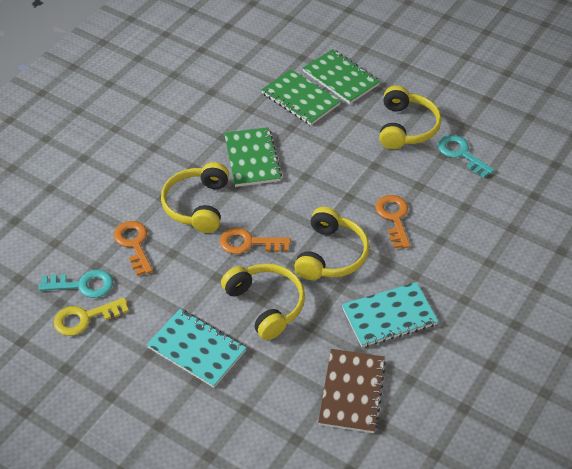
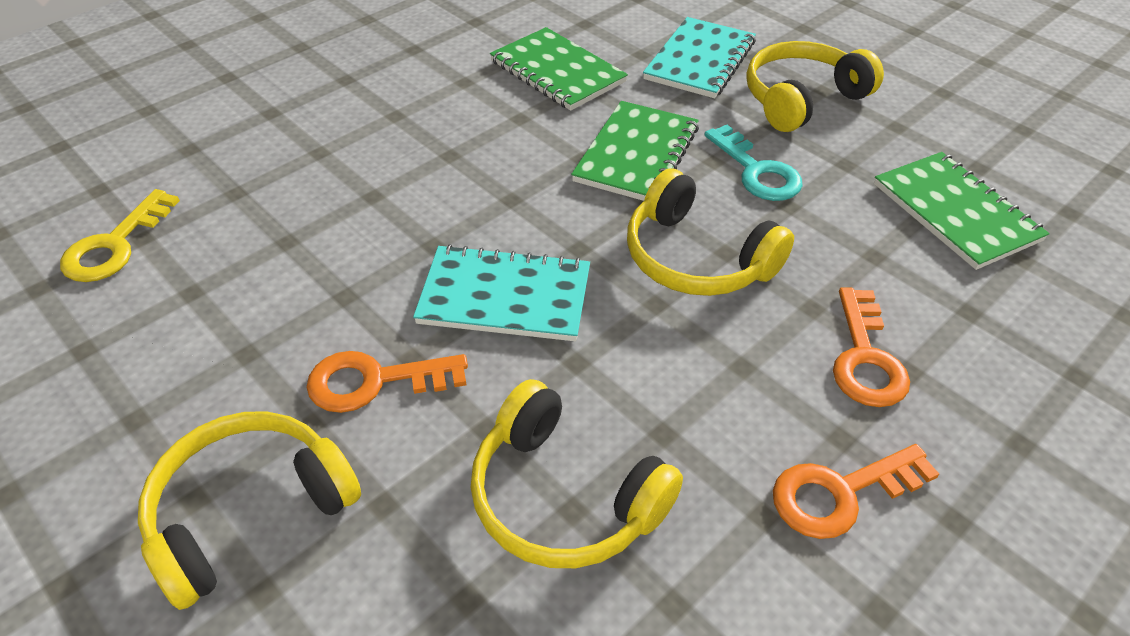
brown notebook: 1 -> 0
turquoise key: 2 -> 1

